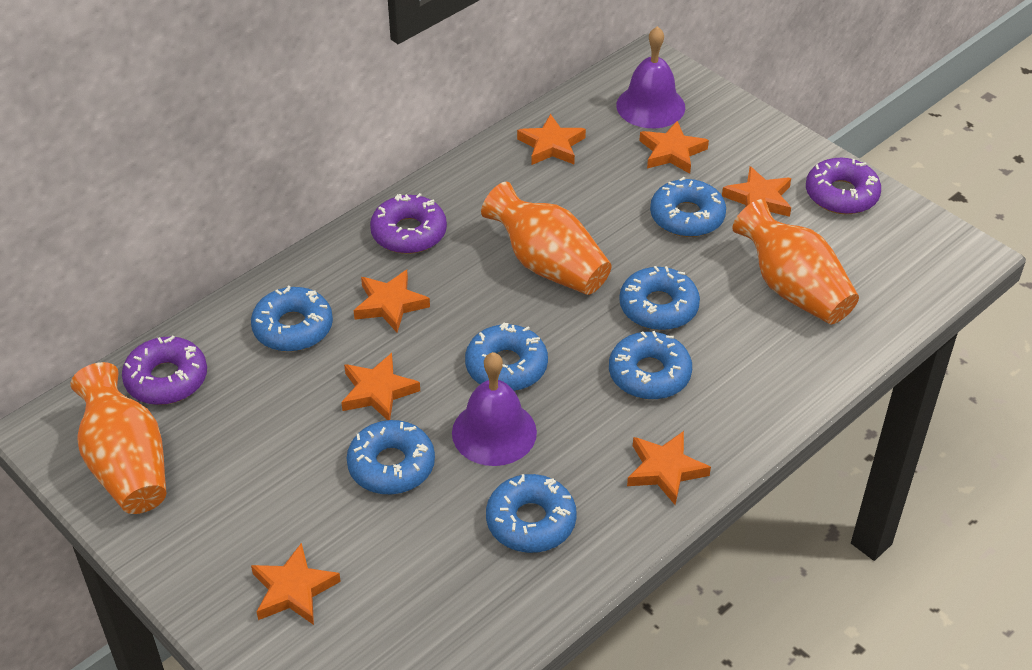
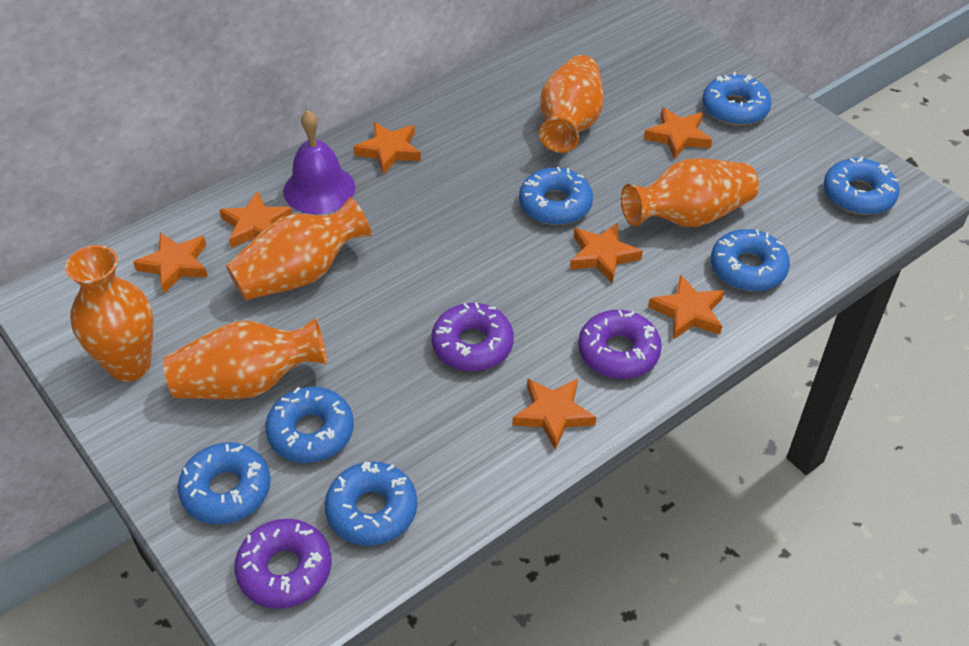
orange vase: 3 -> 5
purple bell: 2 -> 1

